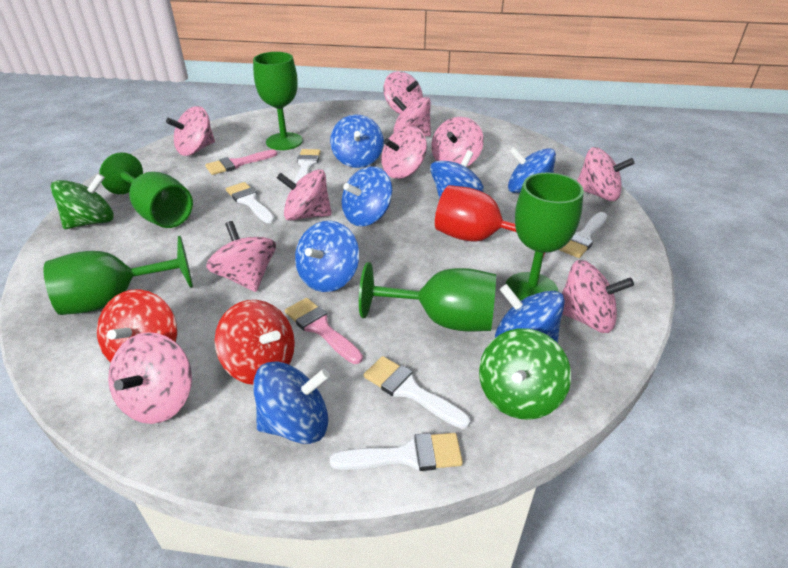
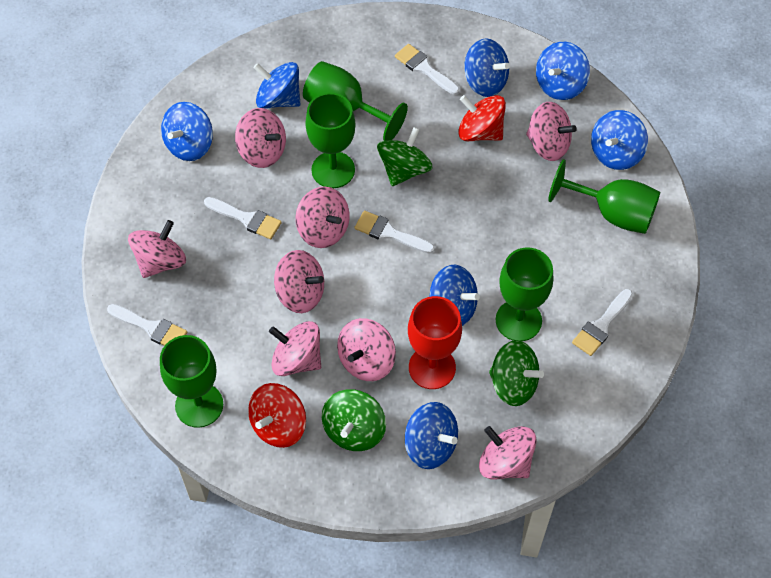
green spinning top: 2 -> 3
pink brush: 2 -> 0
pink spinning top: 10 -> 8

